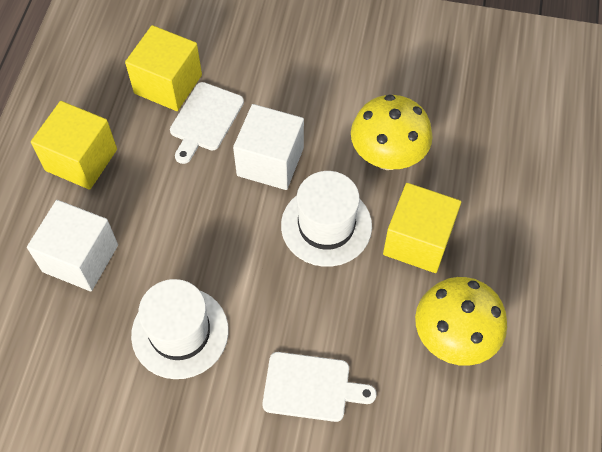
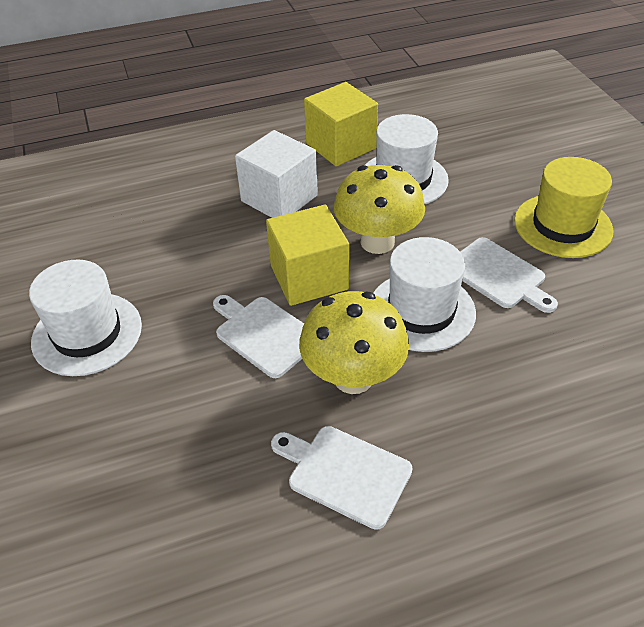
white cube: 2 -> 1
white cutting board: 2 -> 3
white hat: 2 -> 3
yellow cube: 3 -> 2
yellow hat: 0 -> 1

